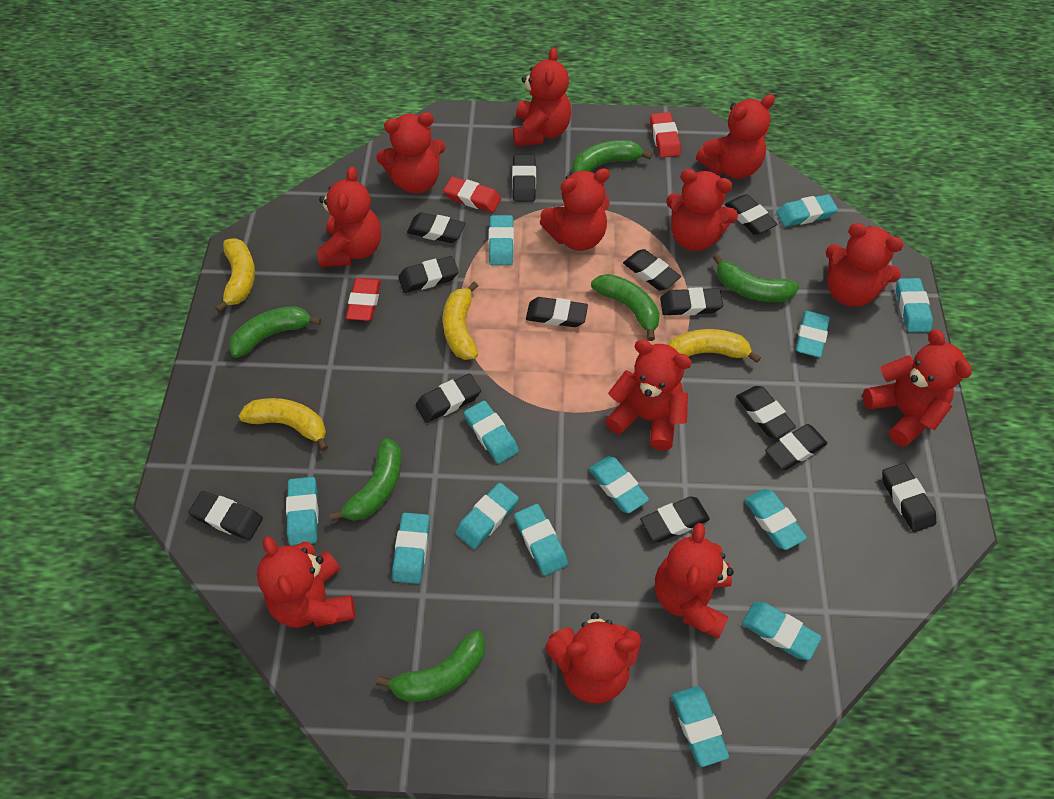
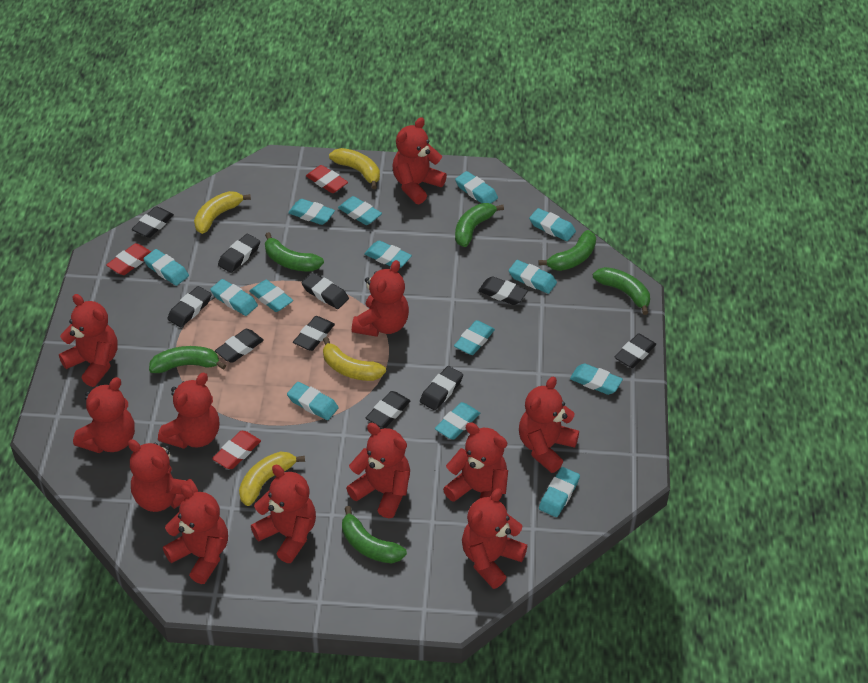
black eraser: 13 -> 10
turquoise eraser: 13 -> 14

